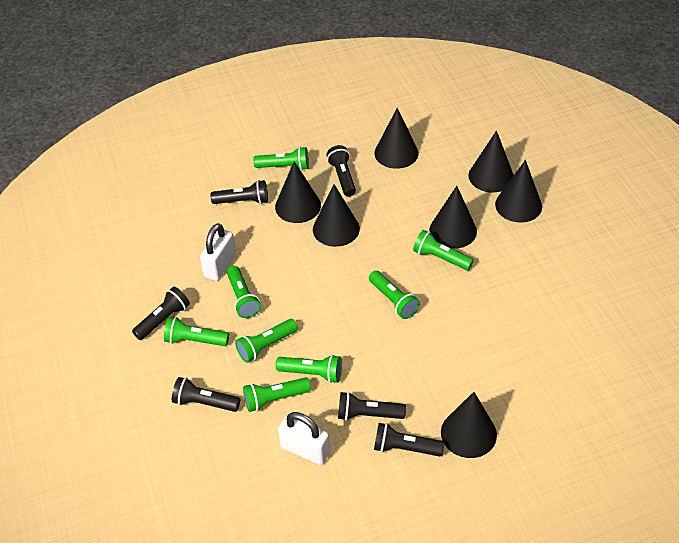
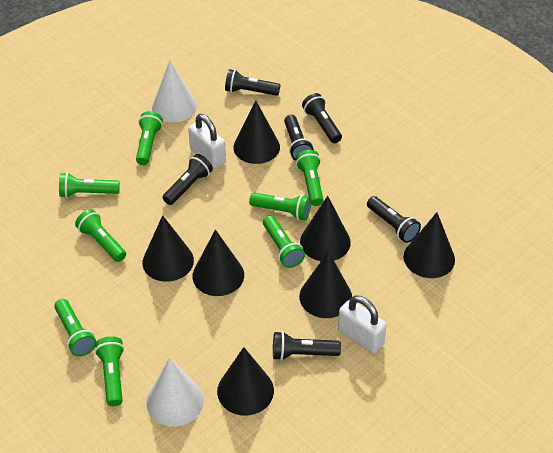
white cone: 0 -> 2

